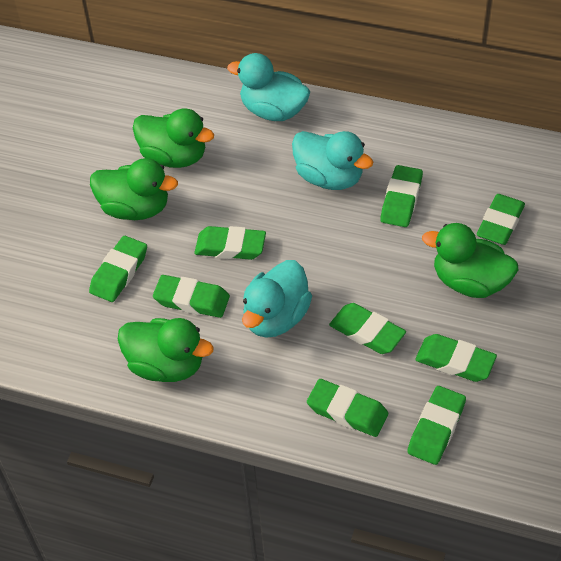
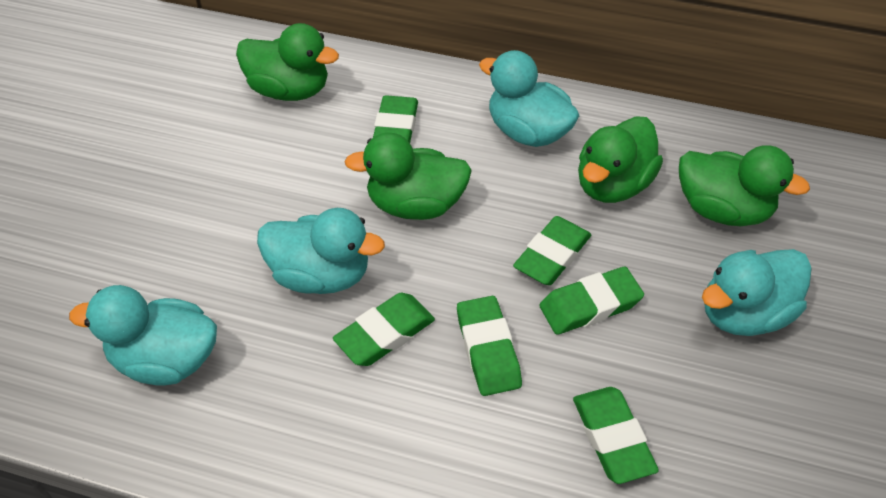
green eraser: 9 -> 6
turquoise duck: 3 -> 4

